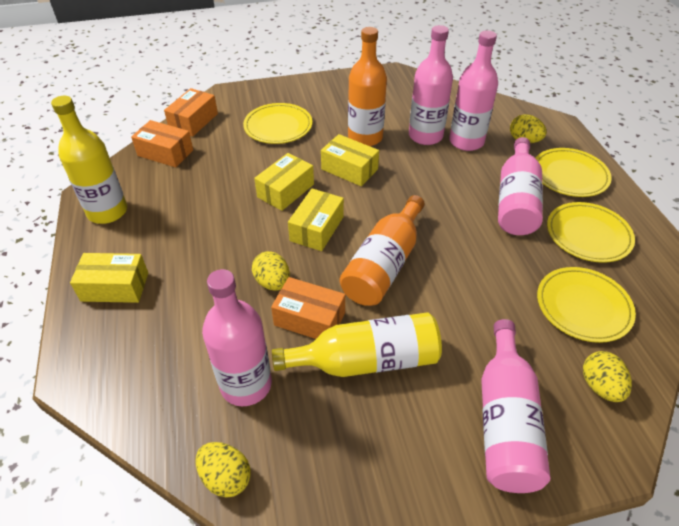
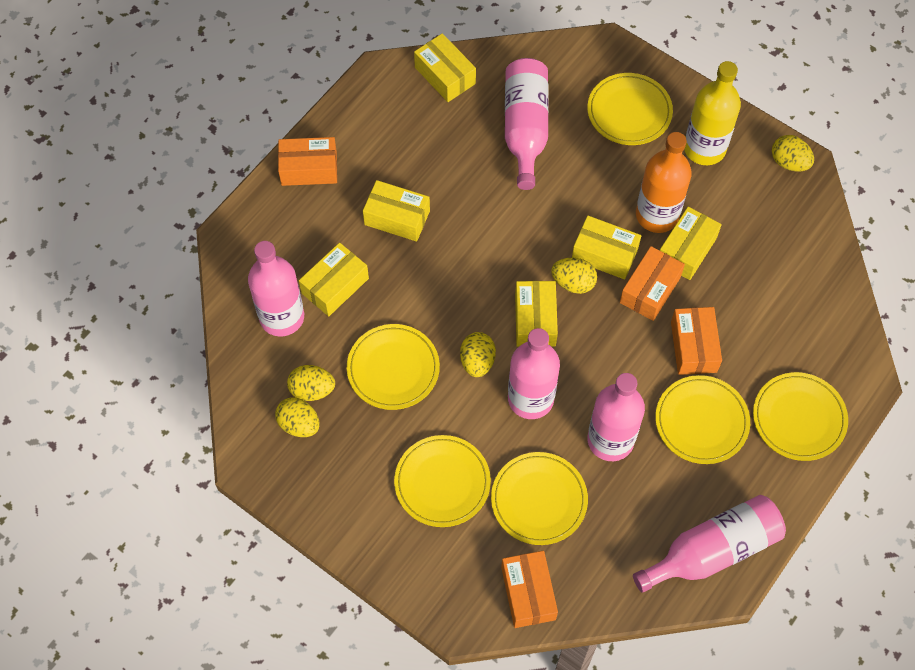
orange bottle: 2 -> 1
orange box: 3 -> 4
yellow bottle: 2 -> 1
yellow box: 4 -> 6
yellow egg: 4 -> 5
yellow plate: 4 -> 6

